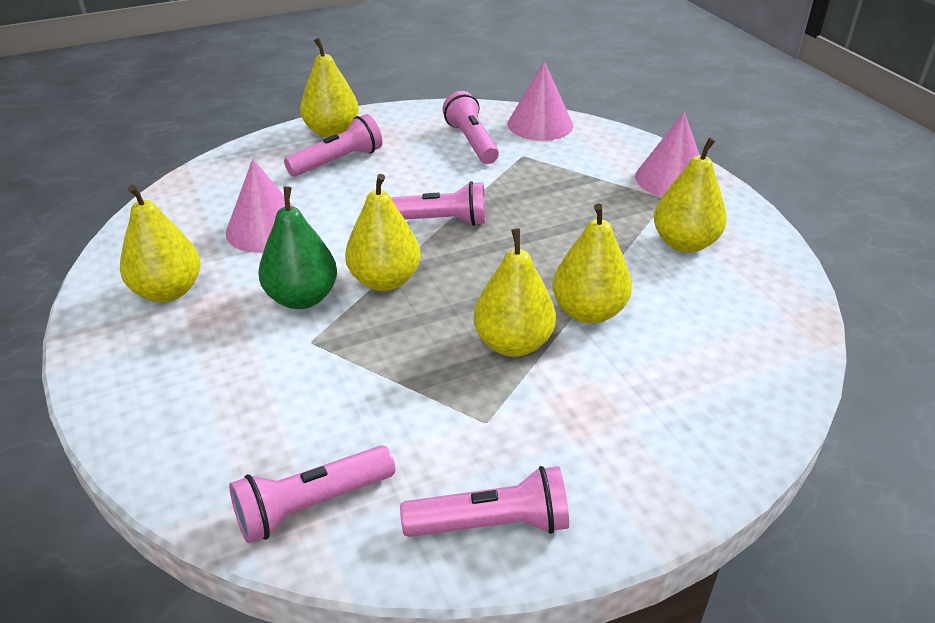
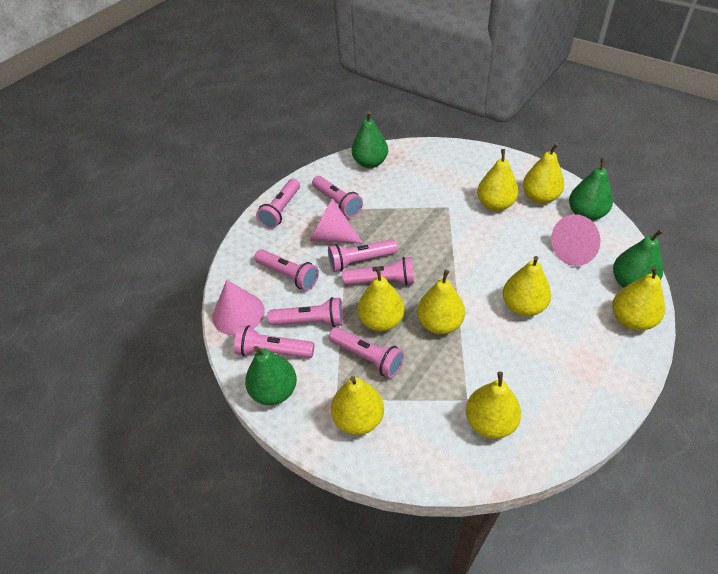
green pear: 1 -> 4
pink flashlight: 5 -> 8
yellow pear: 6 -> 8

